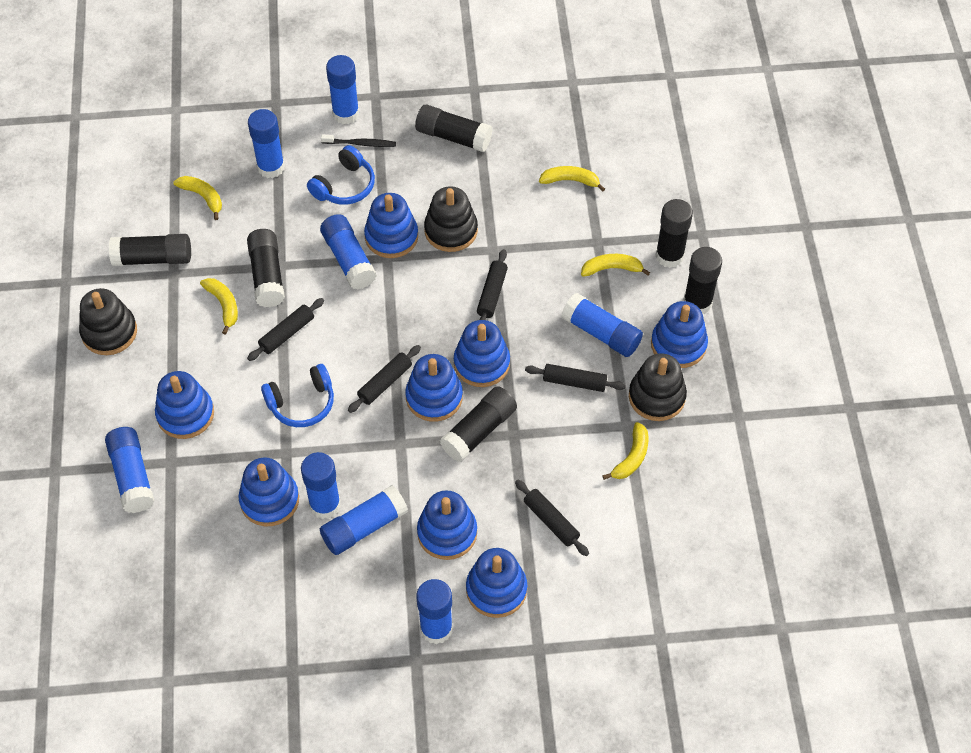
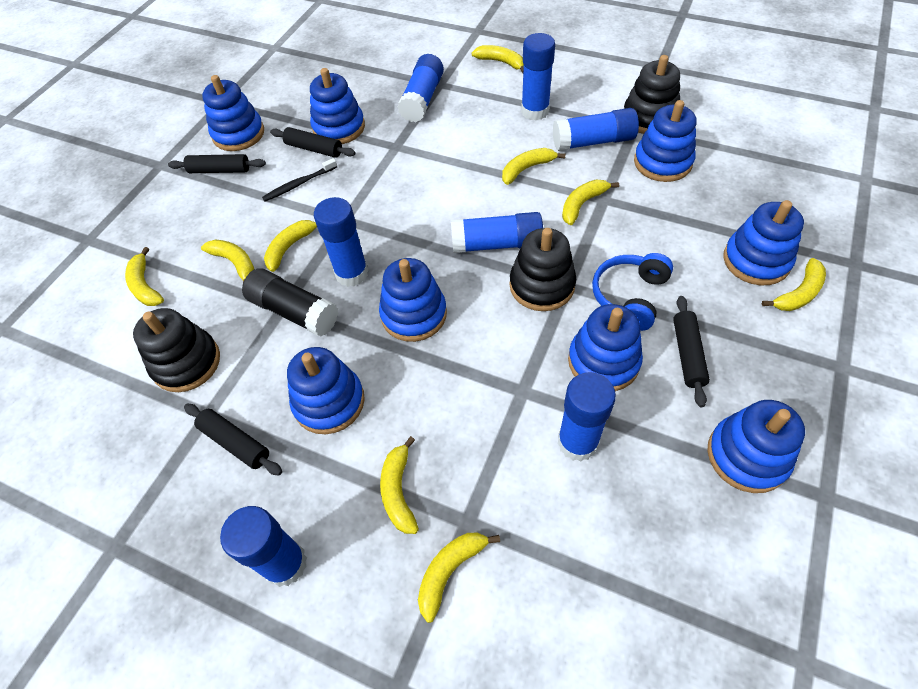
black glue stick: 6 -> 1
black rolling pin: 5 -> 4
blue glue stick: 8 -> 7
blue headphones: 2 -> 1
yellow banana: 5 -> 9

